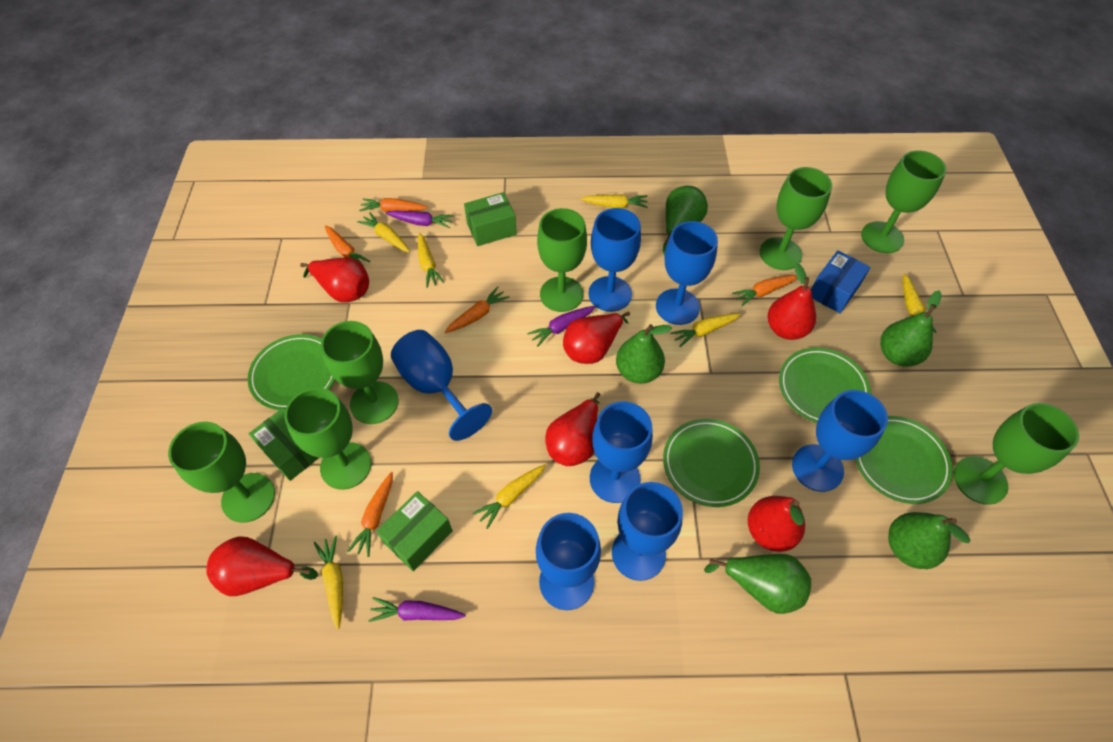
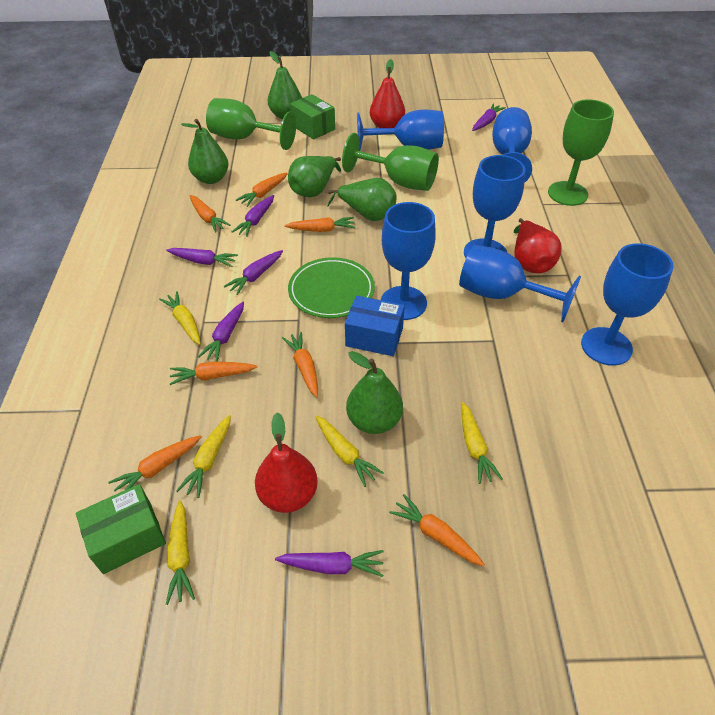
blue goblet: 7 -> 6
green box: 3 -> 2
green goblet: 7 -> 3
green plate: 4 -> 1
orange carrot: 5 -> 7
purple carrot: 3 -> 6
red pear: 6 -> 3
yellow carrot: 7 -> 5

